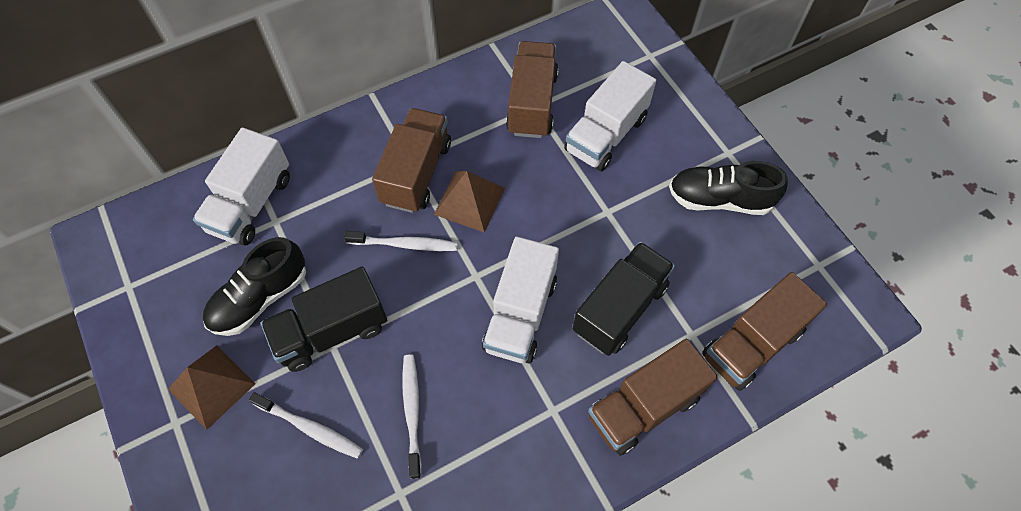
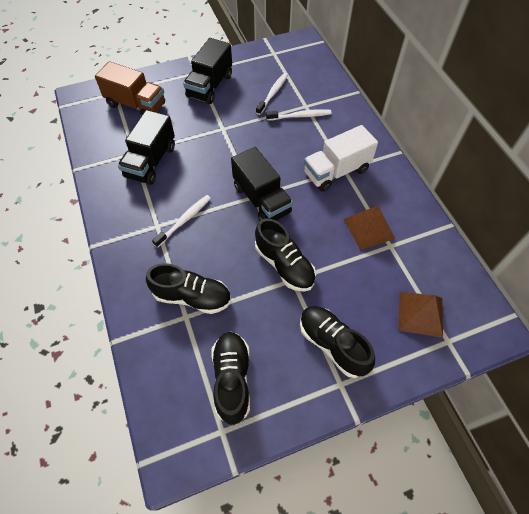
black shoe: 2 -> 4
black truck: 2 -> 3
brown truck: 4 -> 1
white truck: 3 -> 1

